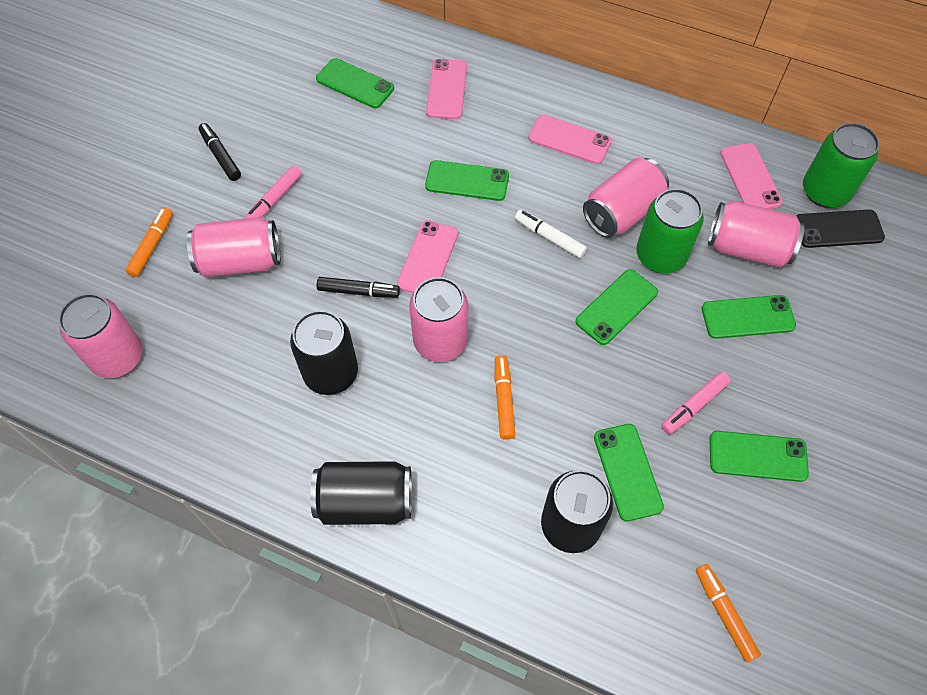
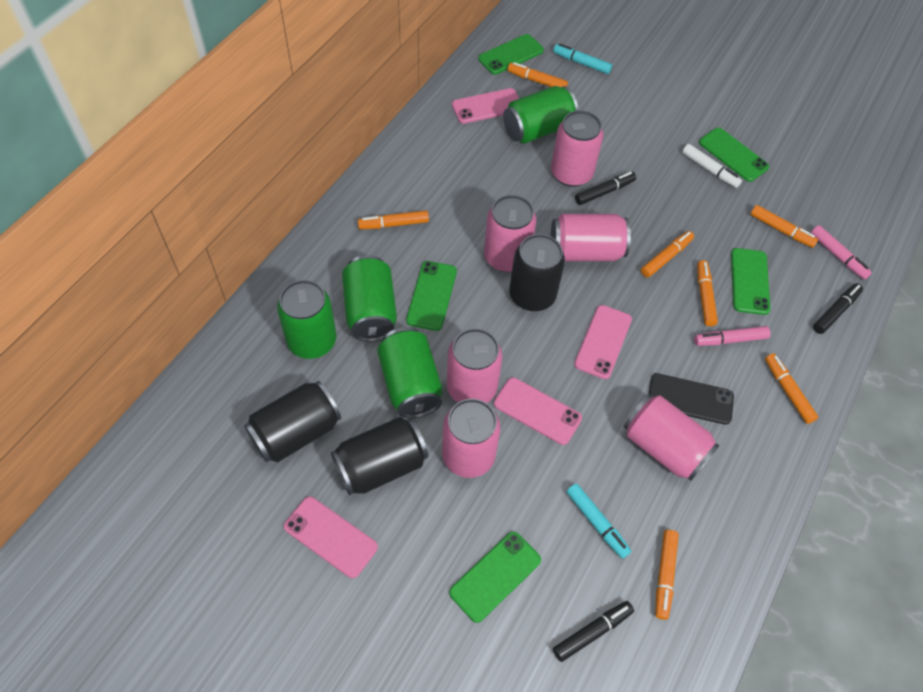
black marker: 2 -> 3
green can: 2 -> 4
green phone: 6 -> 5
orange marker: 3 -> 7
pink can: 5 -> 6
turquoise marker: 0 -> 2

